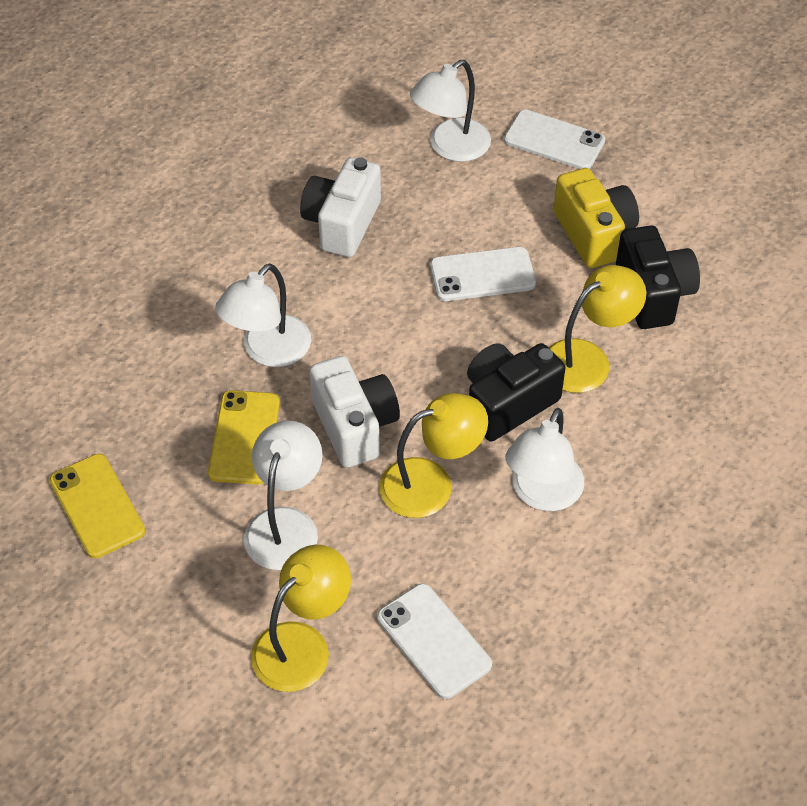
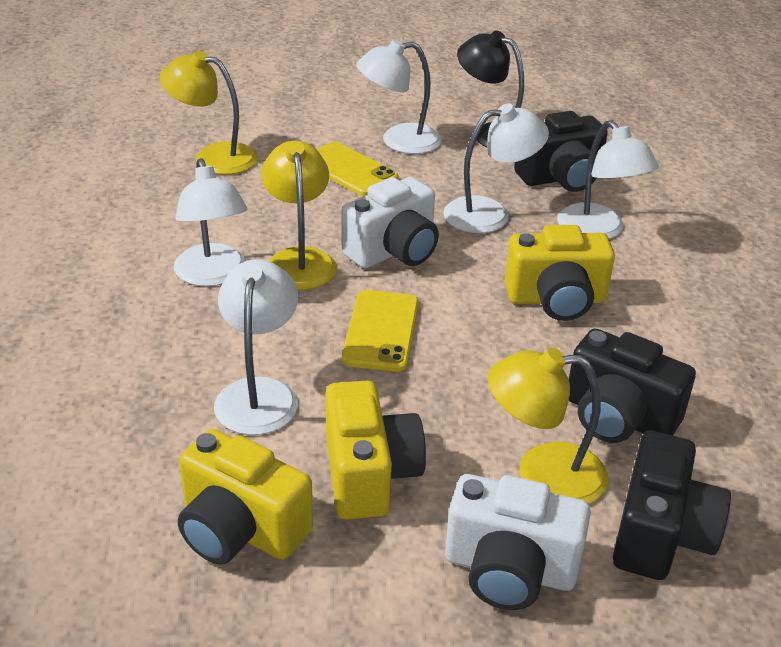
black camera: 2 -> 3
black lamp: 0 -> 1
white lamp: 4 -> 5
white phone: 3 -> 0
yellow camera: 1 -> 3

